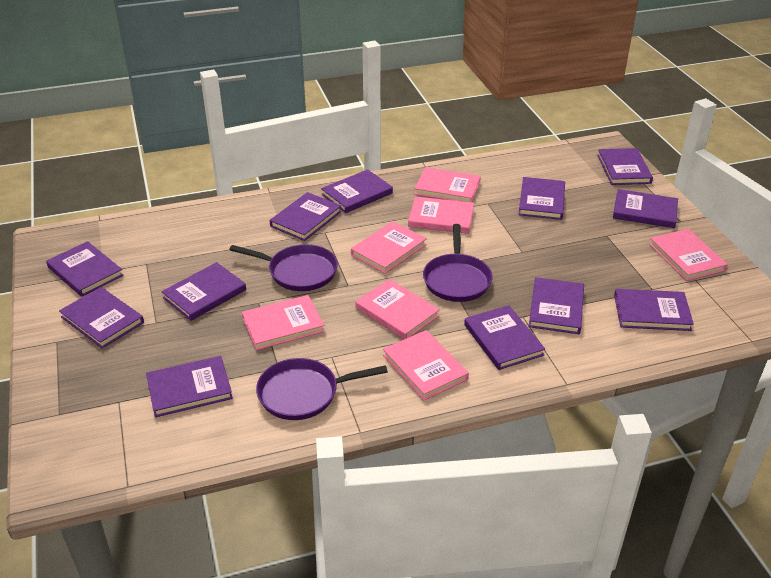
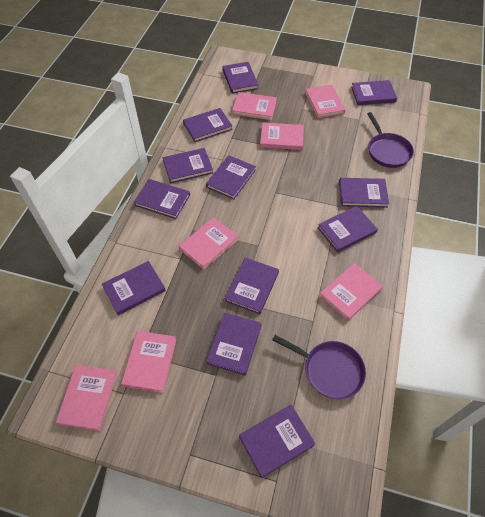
purple pan: 3 -> 2

